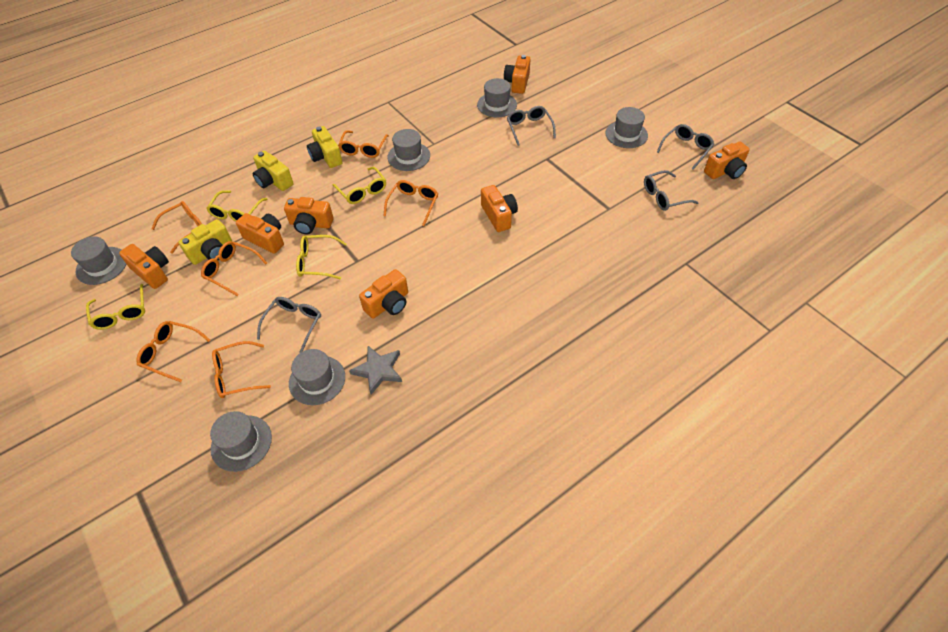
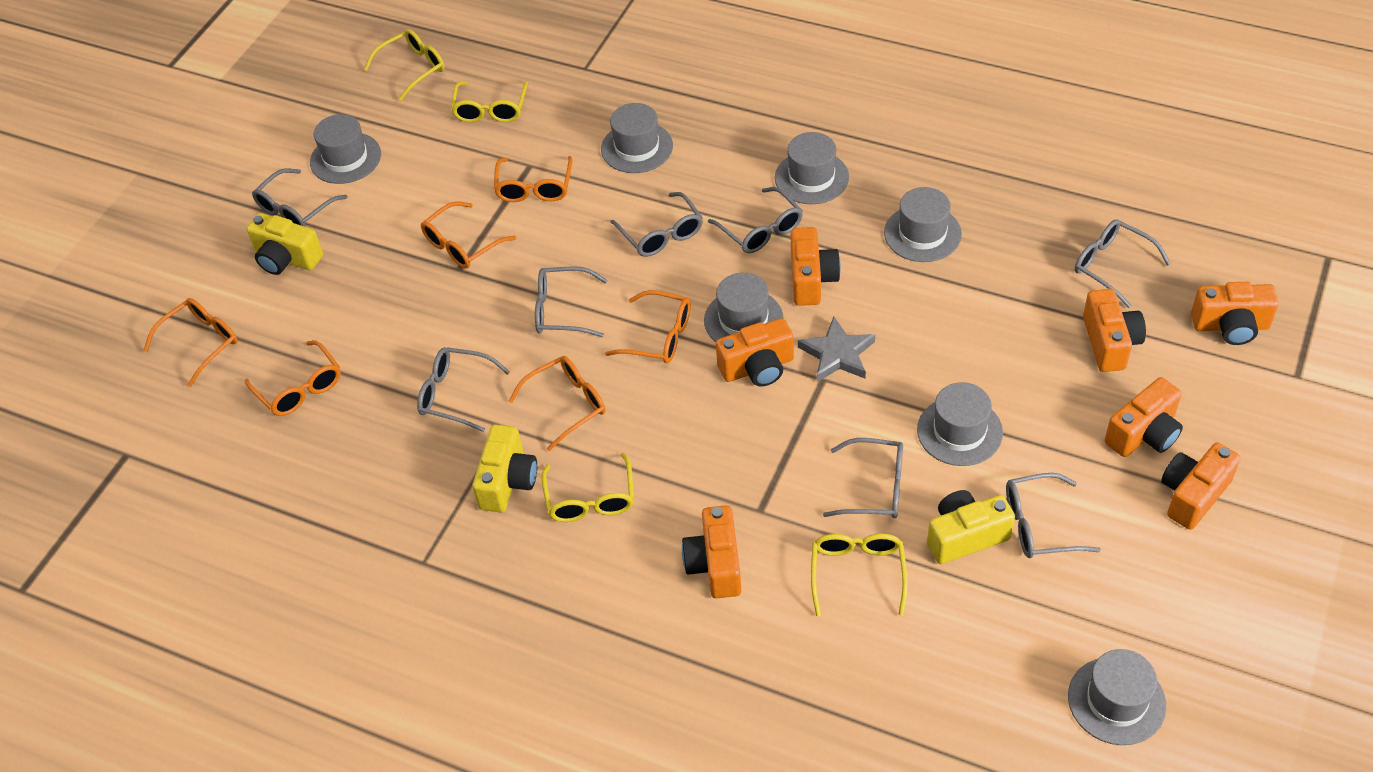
grey glasses: 4 -> 8
grey hat: 6 -> 7

